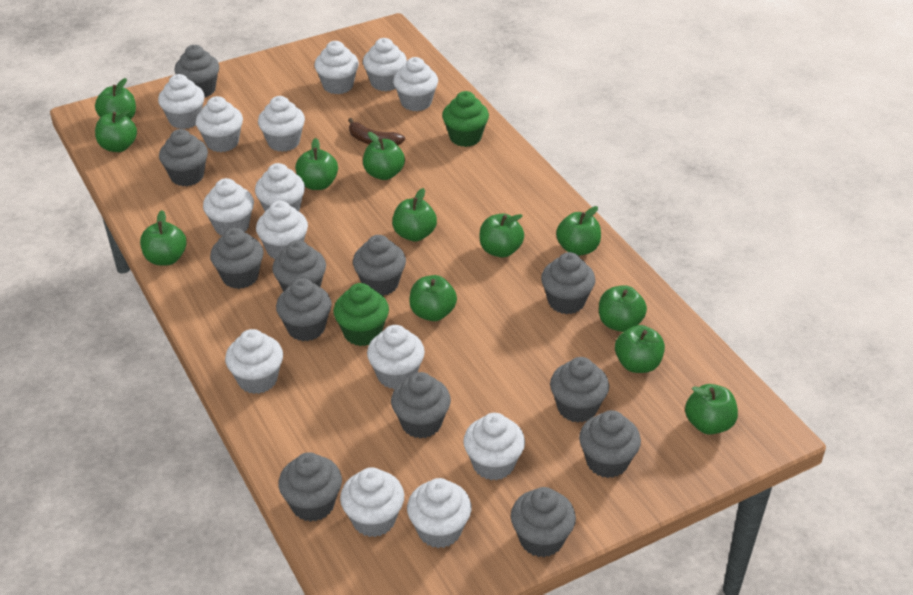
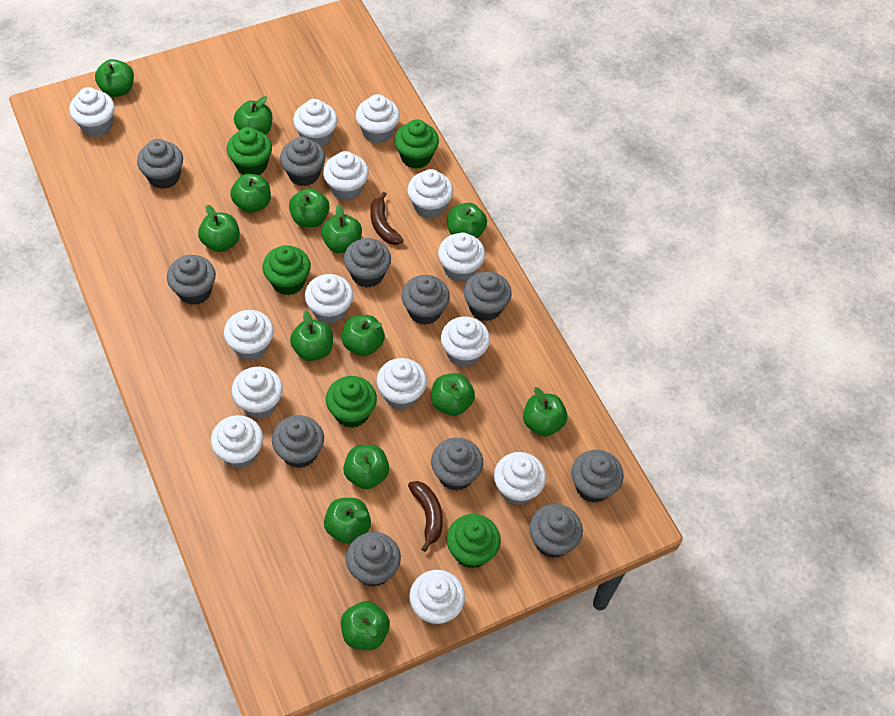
brown banana: 1 -> 2
green apple: 12 -> 14
green cupcake: 2 -> 5
grey cupcake: 12 -> 11

